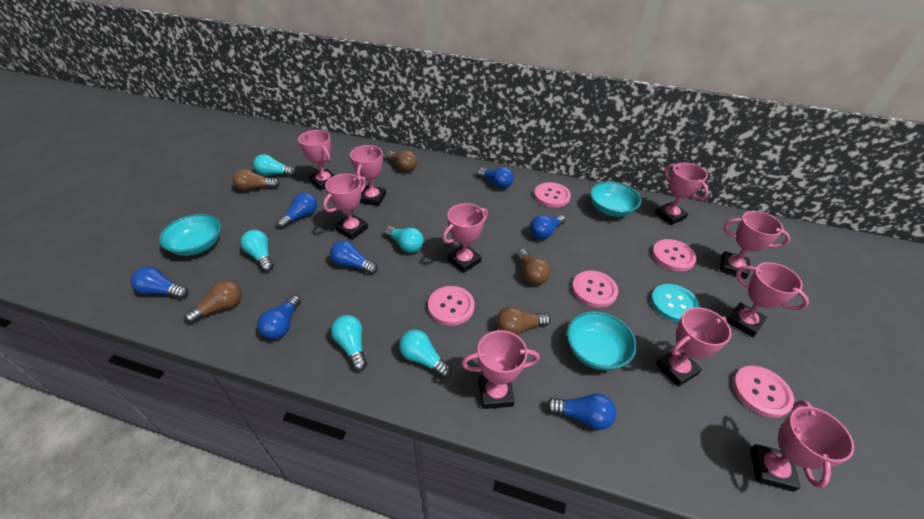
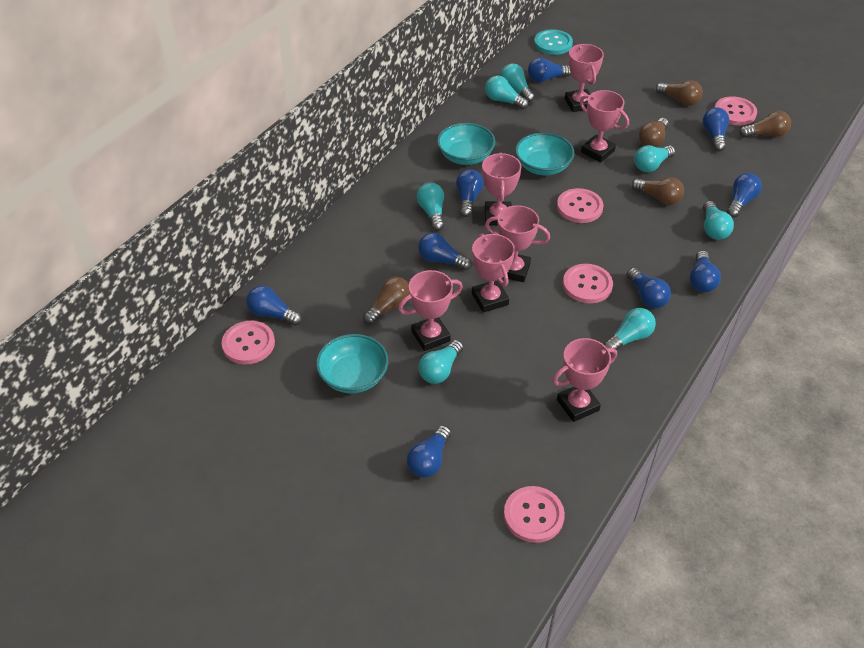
blue light bulb: 7 -> 9
pink trophy: 10 -> 7
turquoise light bulb: 5 -> 7

